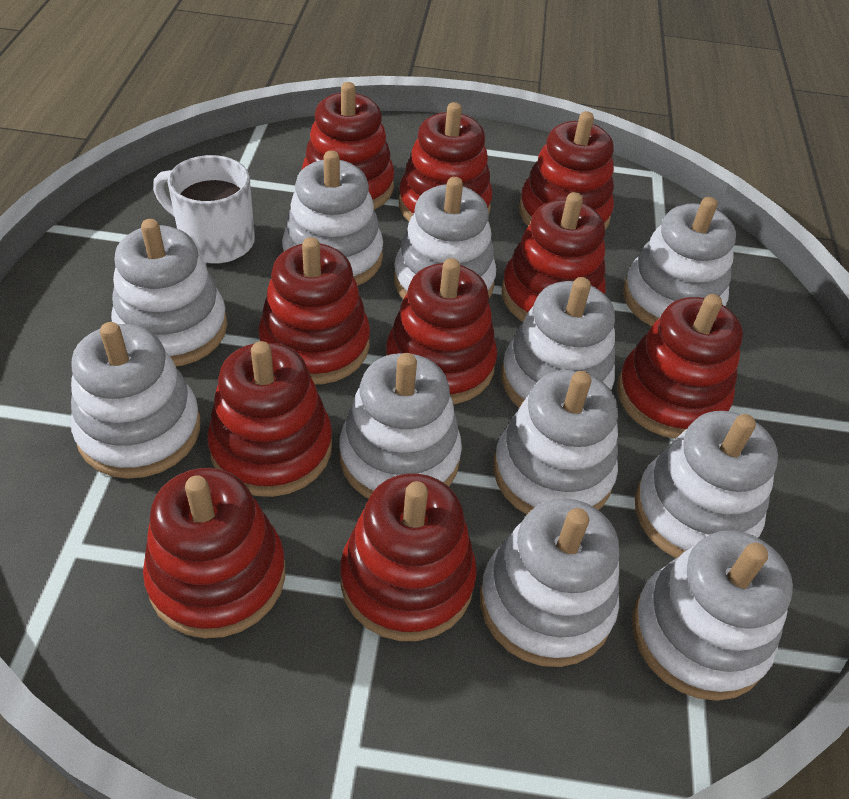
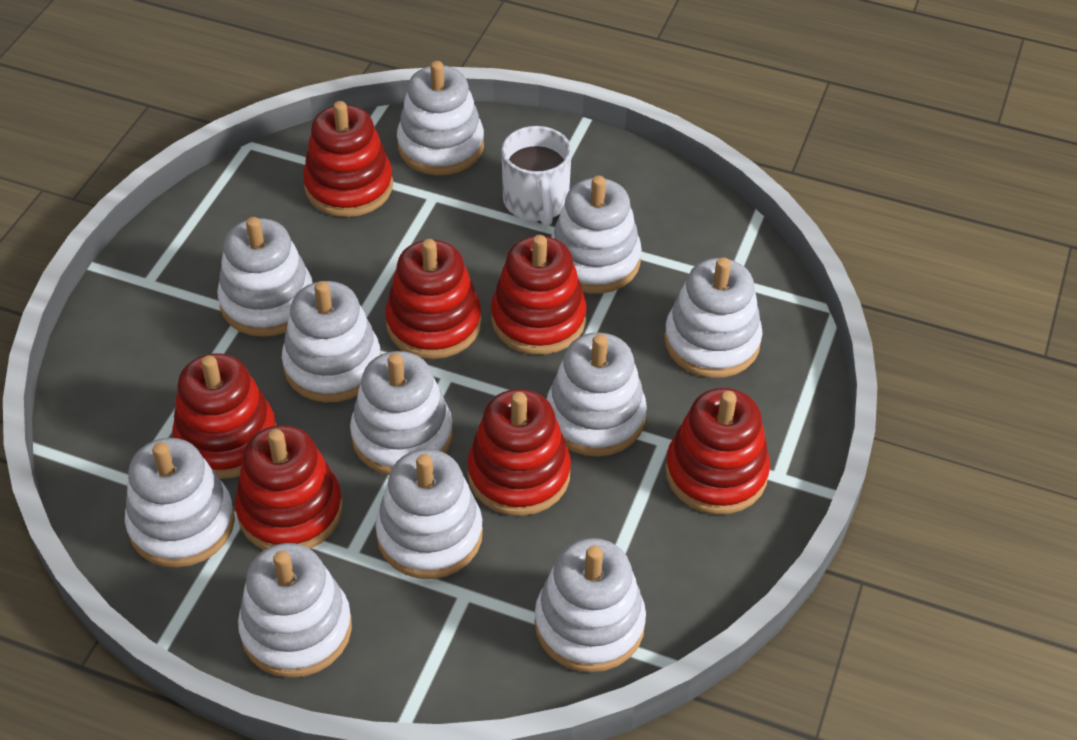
red stacking toy: 10 -> 7

